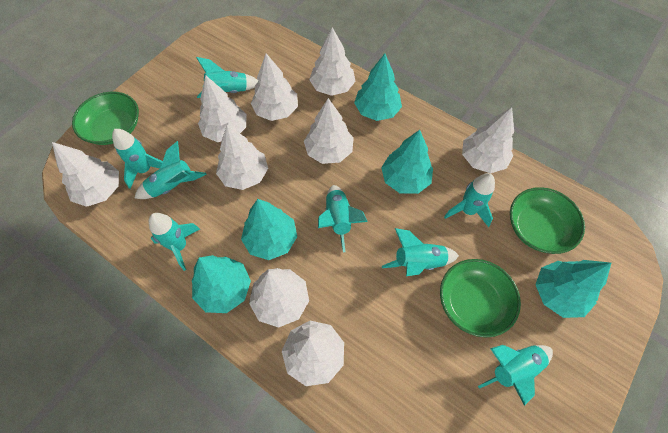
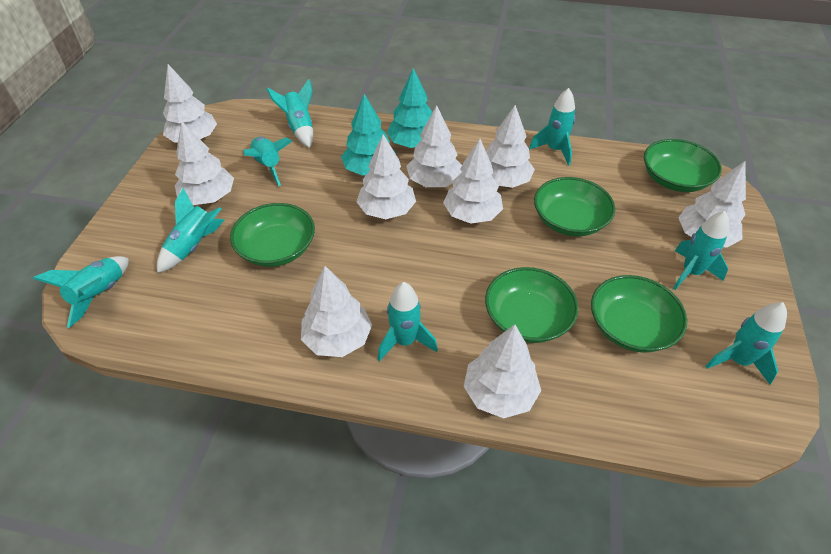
green bowl: 3 -> 5
turquoise tree: 5 -> 2

